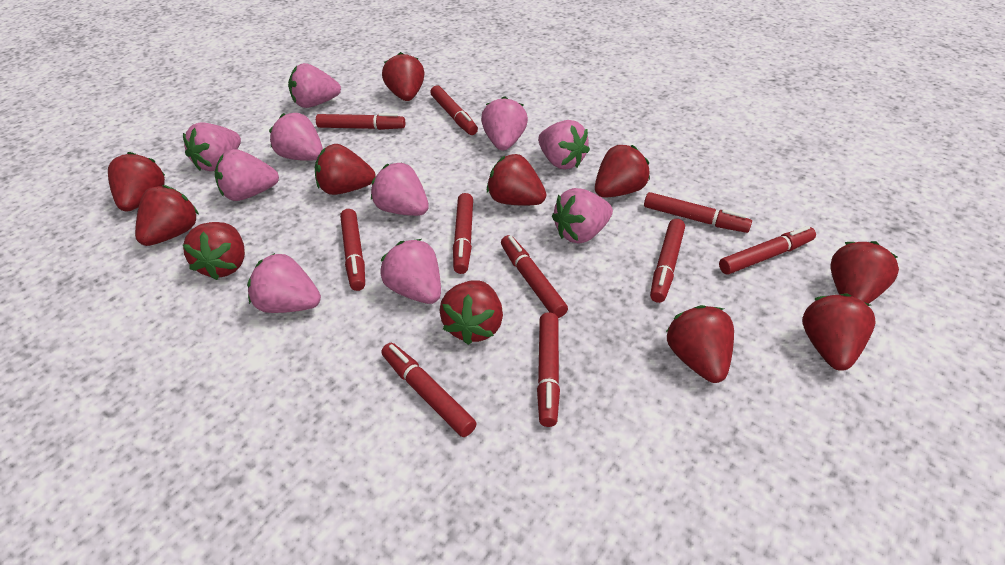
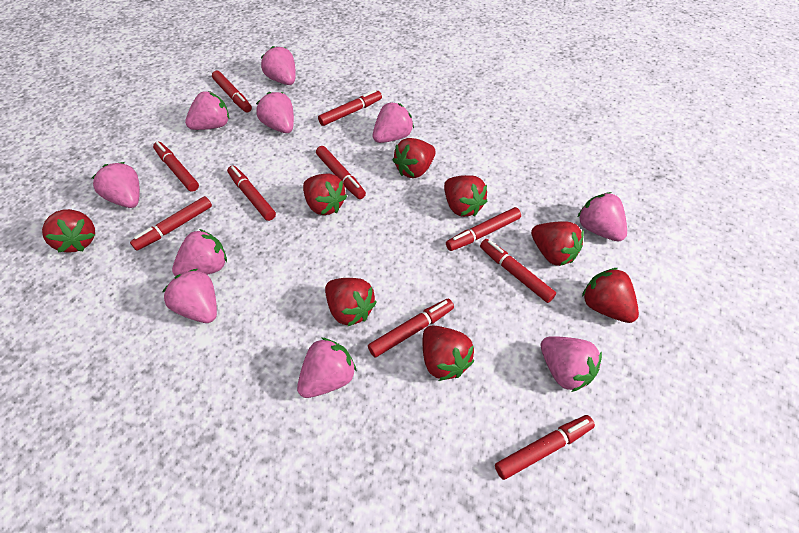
red strawberry: 11 -> 8

